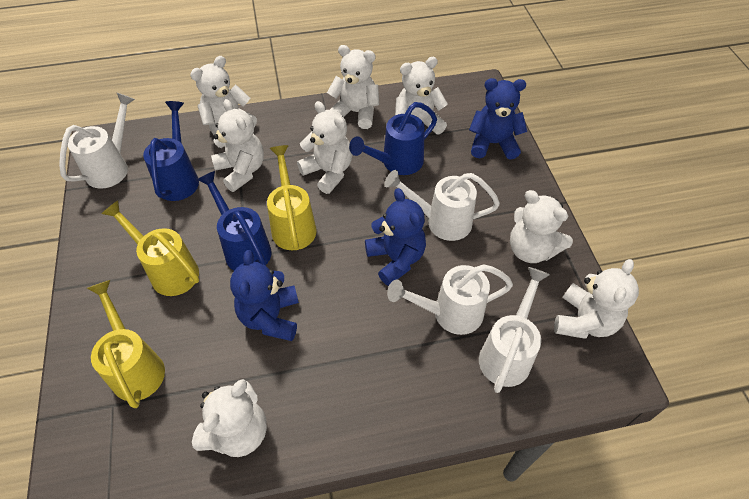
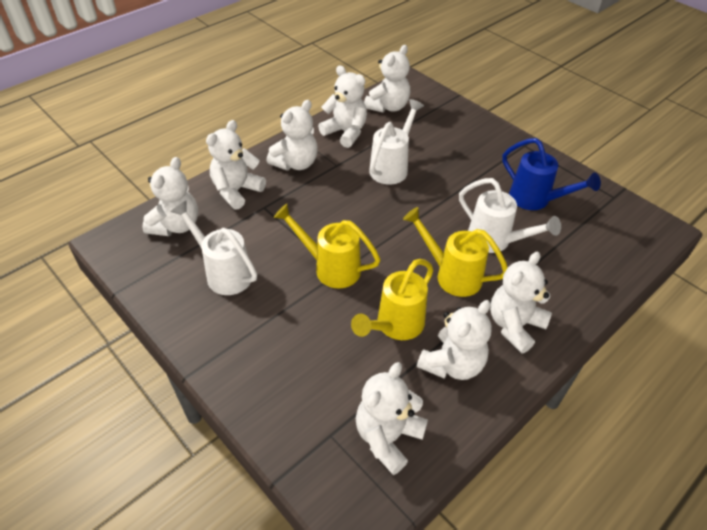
blue teddy bear: 3 -> 0
blue watering can: 3 -> 1
white watering can: 4 -> 3

